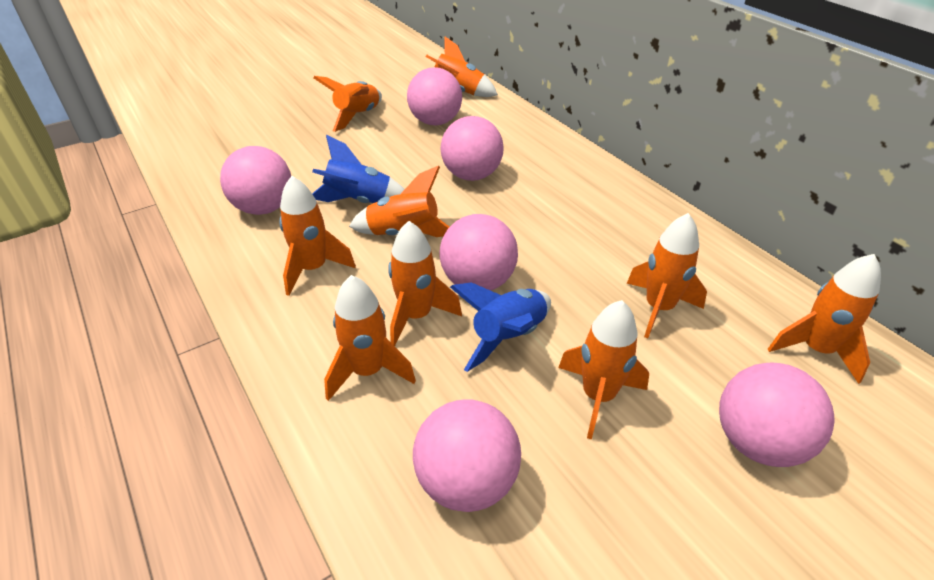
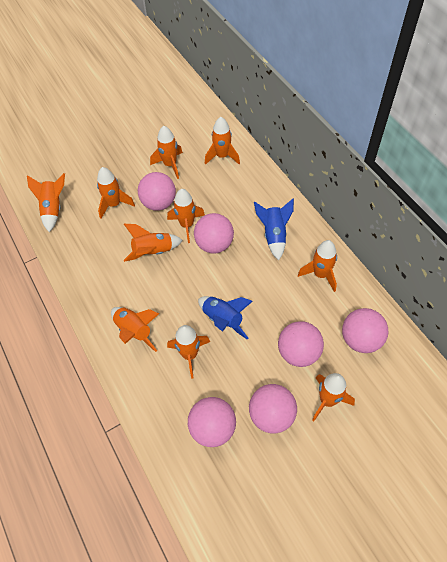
orange rocket: 9 -> 10

